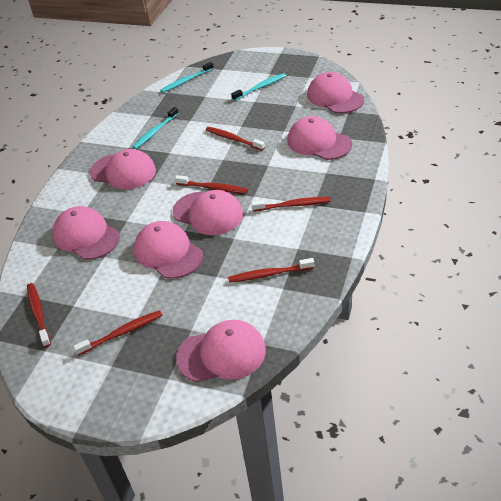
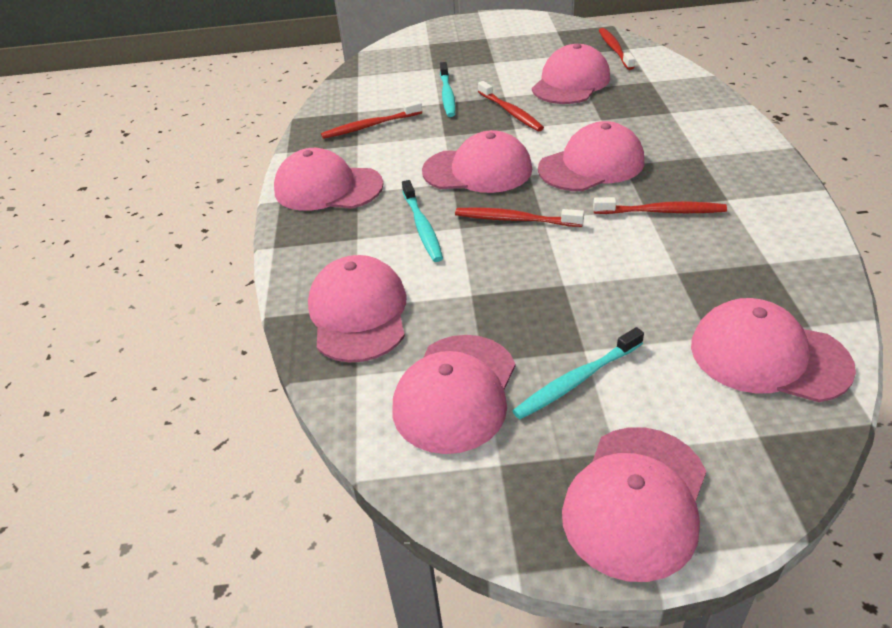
pink cap: 7 -> 8
red toothbrush: 6 -> 5

